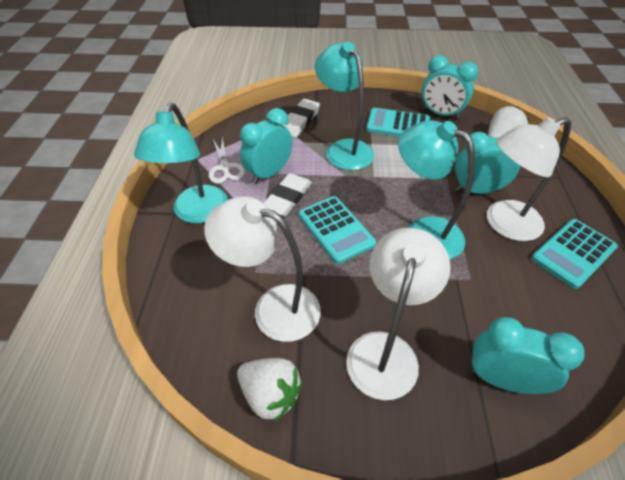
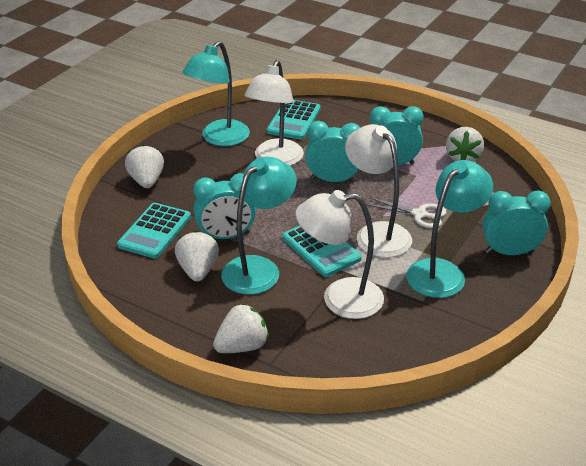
white eraser: 2 -> 0
white strawberry: 2 -> 4

